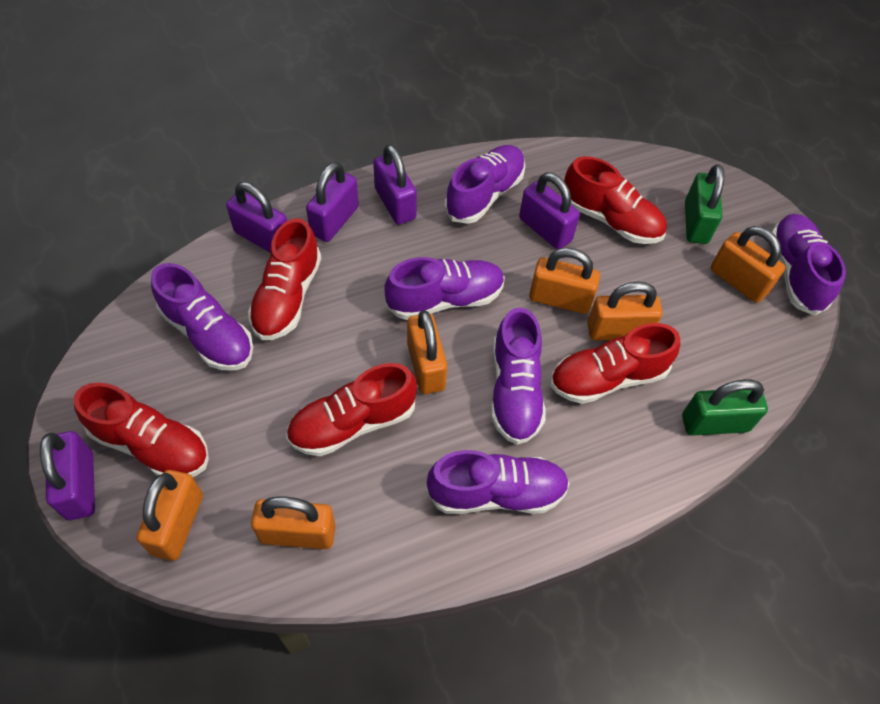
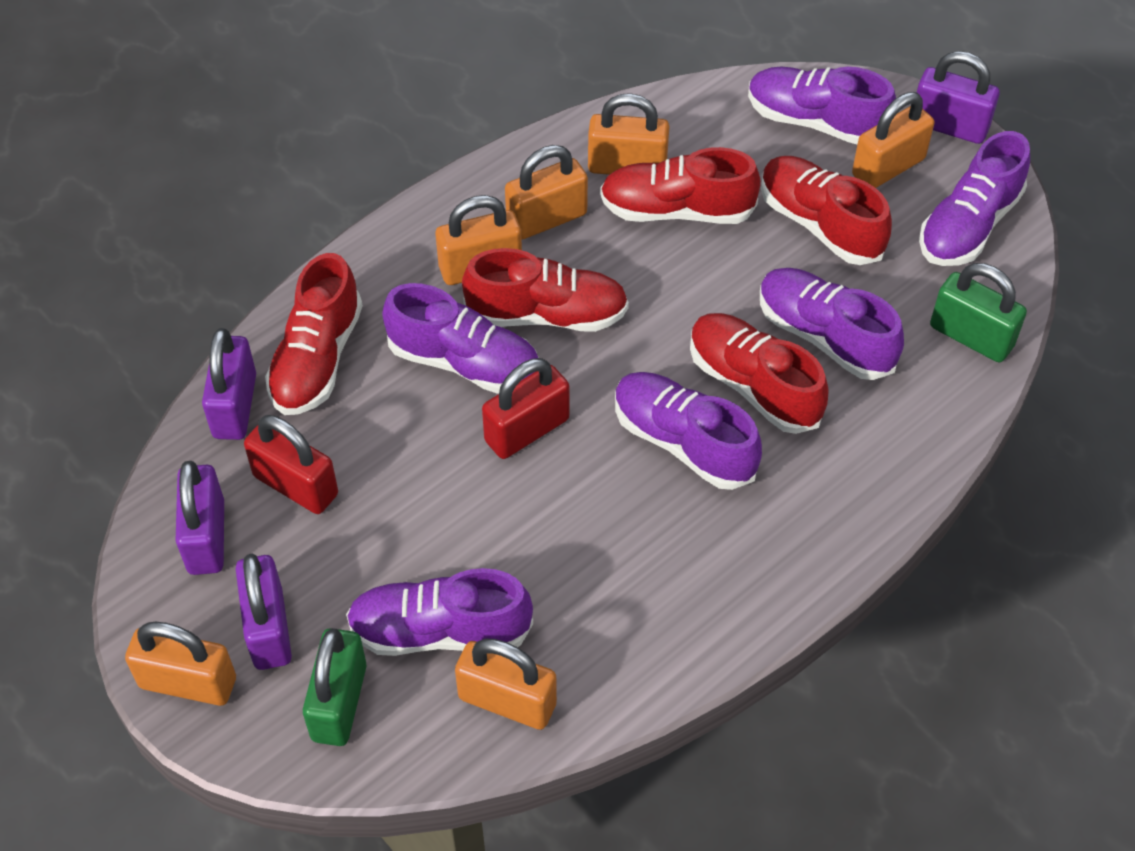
purple padlock: 5 -> 4
red padlock: 0 -> 2

